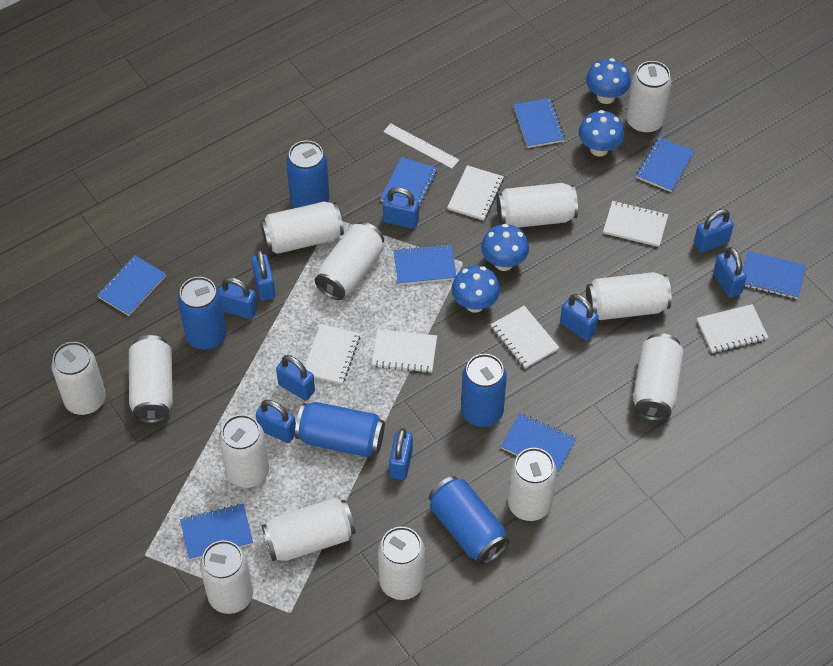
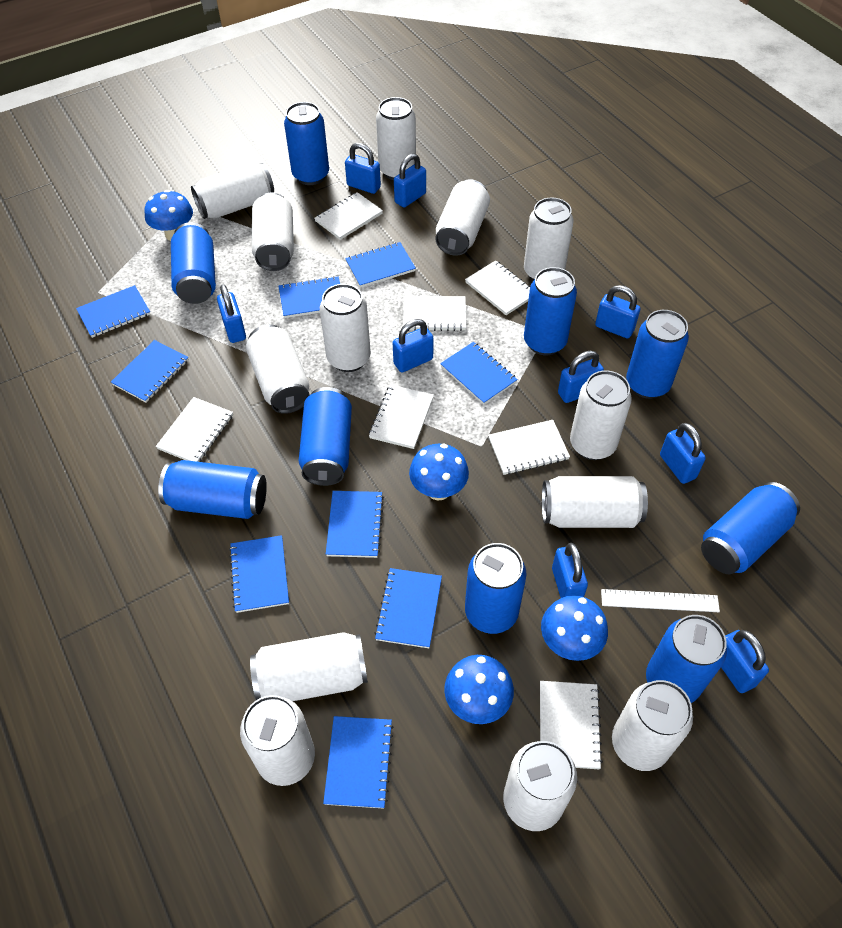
blue can: 5 -> 9
blue notebook: 8 -> 9
white notebook: 6 -> 7

